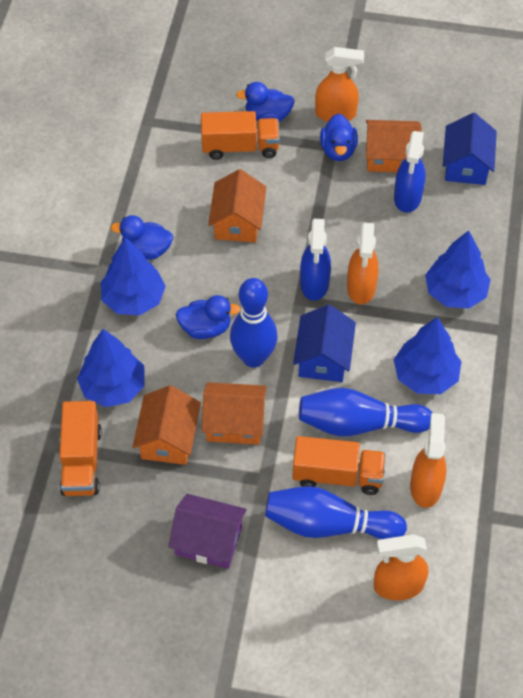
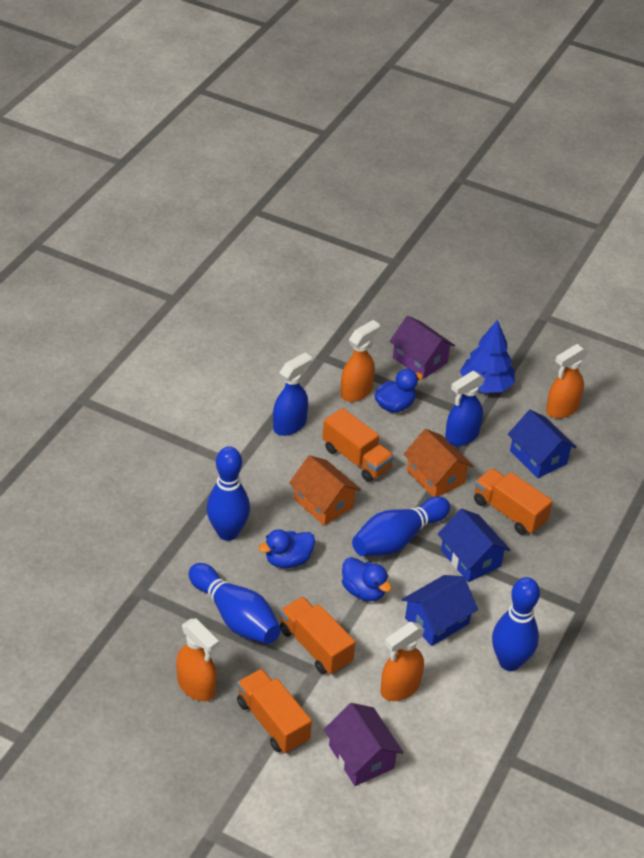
blue bowling pin: 3 -> 4
blue duck: 4 -> 3
blue house: 2 -> 3
blue tree: 4 -> 1
orange house: 4 -> 2
orange truck: 3 -> 4
purple house: 1 -> 2

